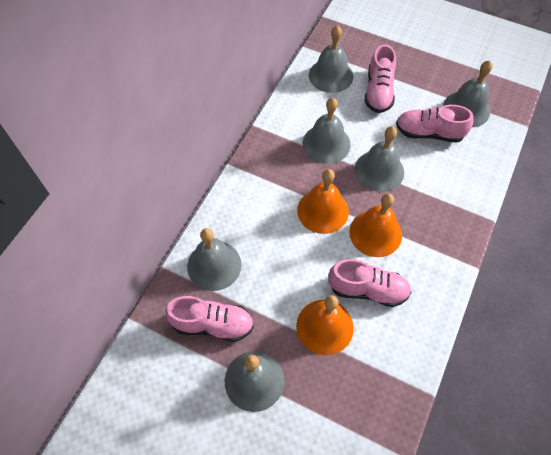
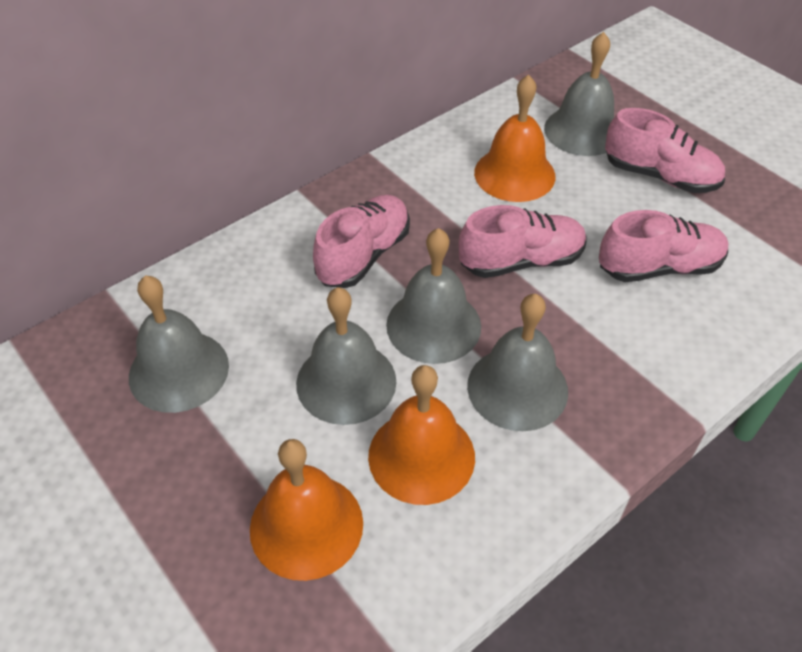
grey bell: 6 -> 5

